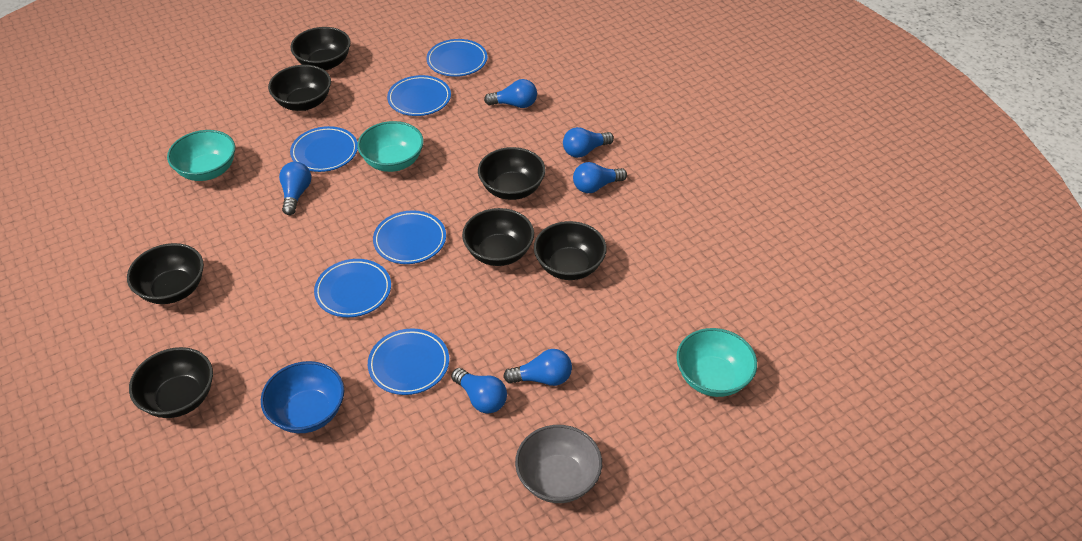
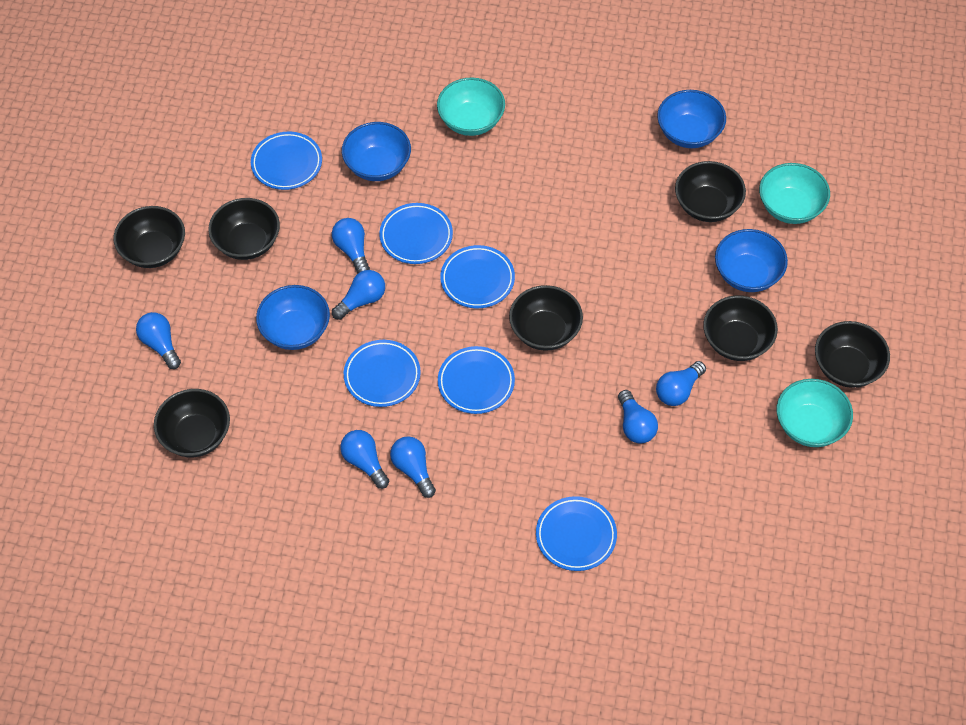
blue bowl: 1 -> 4
blue light bulb: 6 -> 7
grey bowl: 1 -> 0

